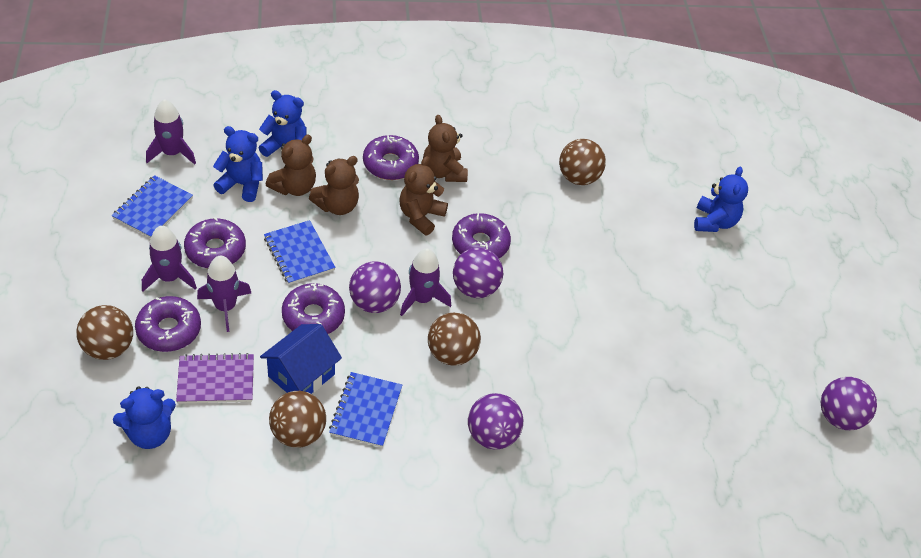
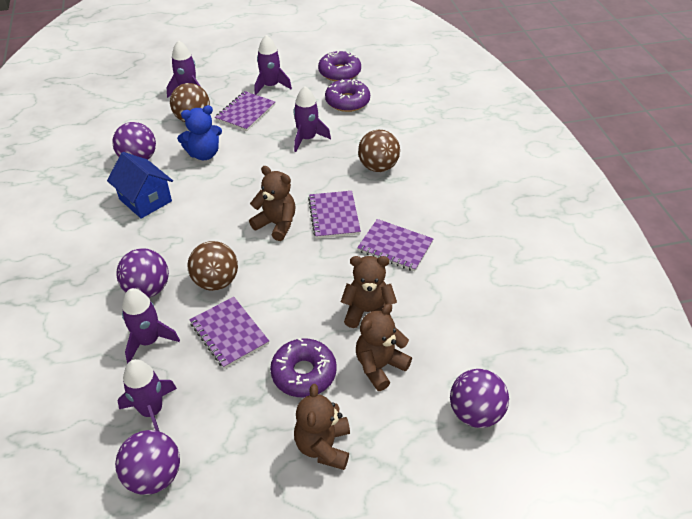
blue notebook: 3 -> 0
blue teddy bear: 4 -> 1
brown ball: 4 -> 3
purple donut: 5 -> 3
purple notebook: 1 -> 4
purple rocket: 4 -> 5

